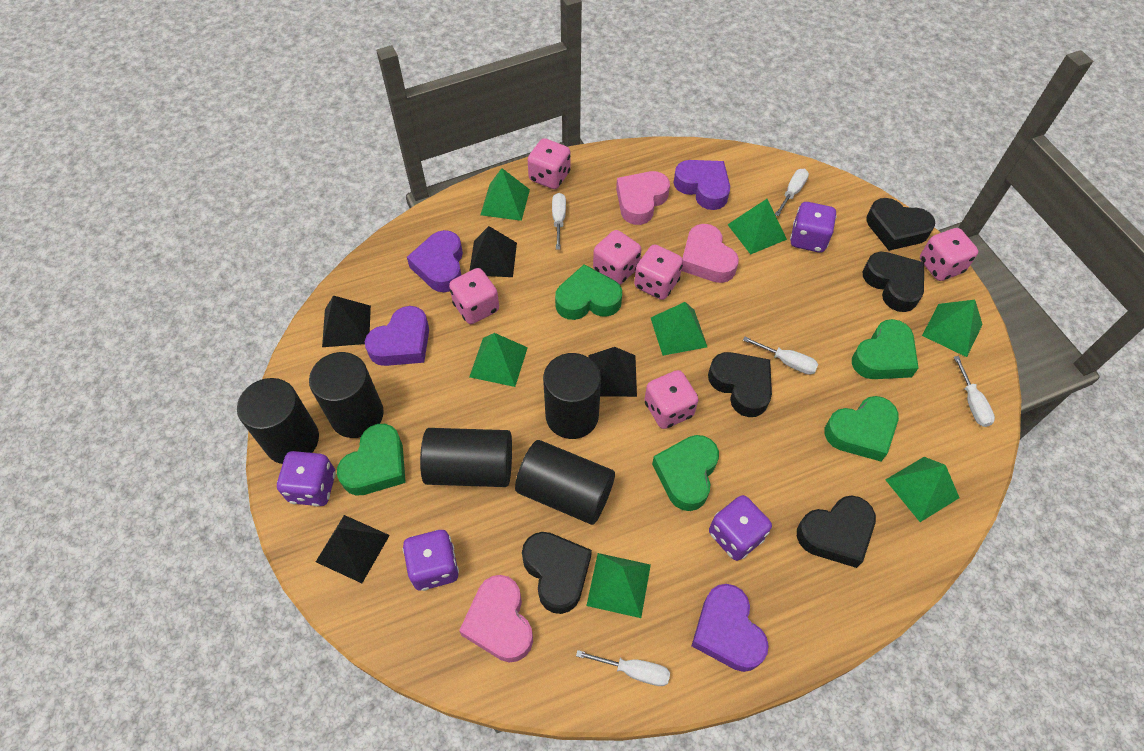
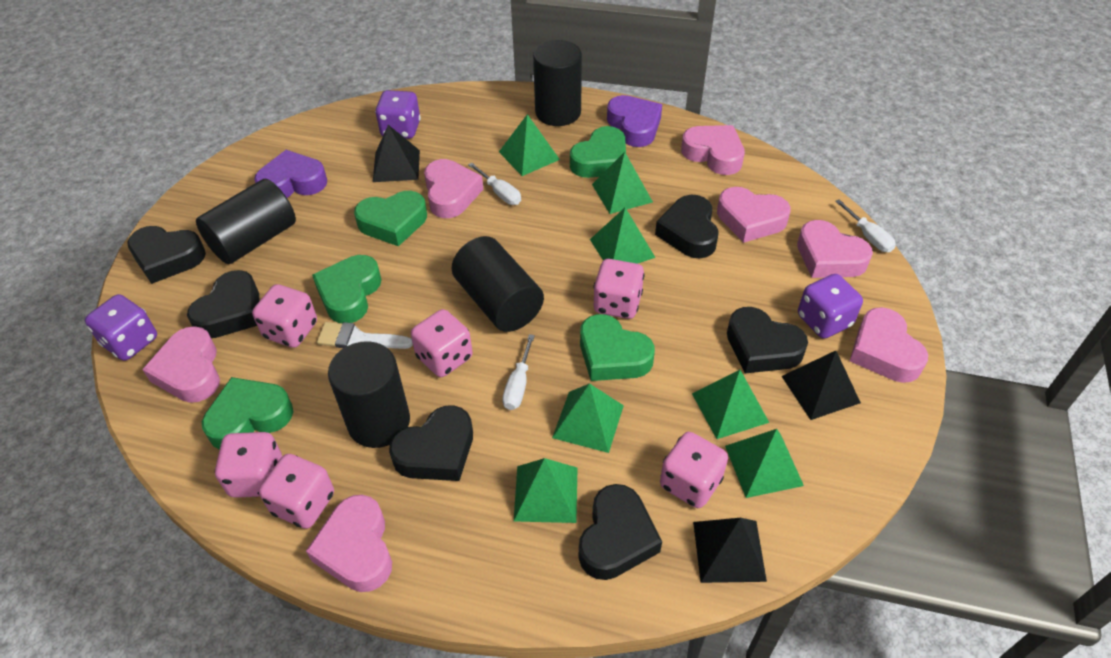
black cylinder: 5 -> 4
black heart: 5 -> 6
black pyramid: 4 -> 3
pink heart: 3 -> 7
purple dice: 4 -> 3
purple heart: 4 -> 2
white brush: 0 -> 1
white screwdriver: 5 -> 3

